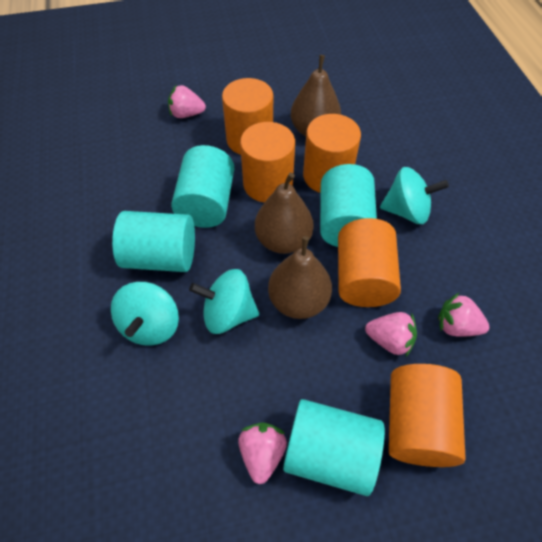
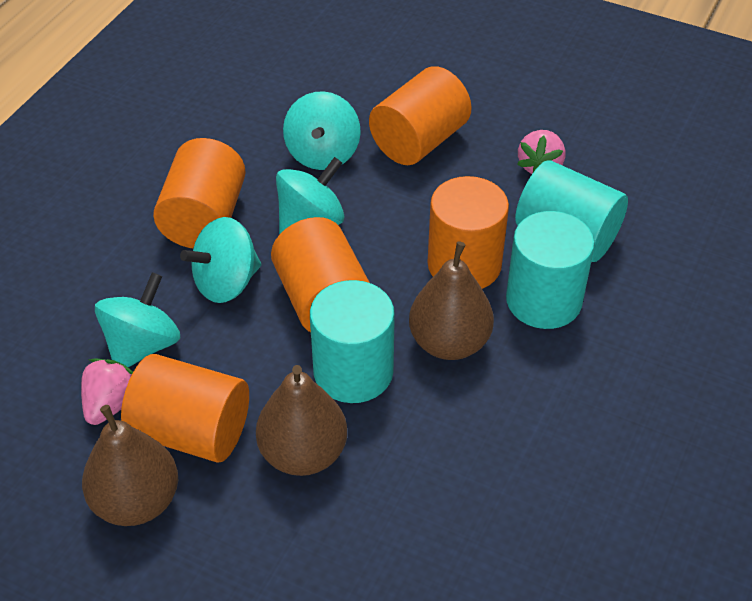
pink strawberry: 4 -> 2
turquoise cylinder: 4 -> 3
turquoise spinning top: 3 -> 4

